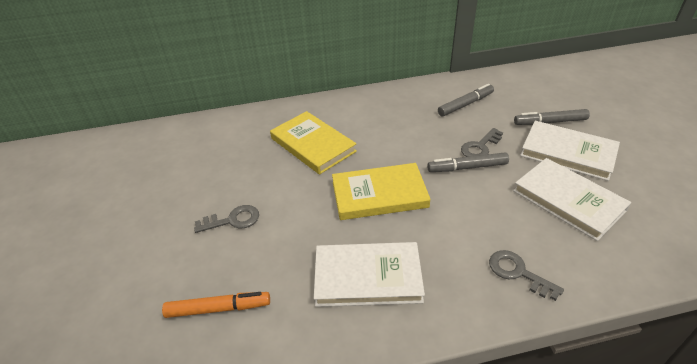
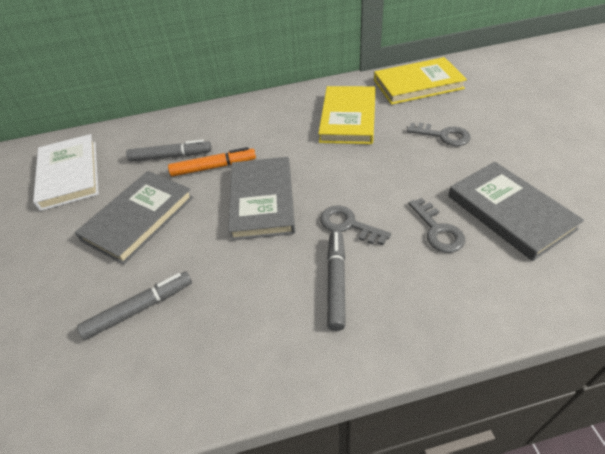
grey book: 0 -> 3
white book: 3 -> 1

